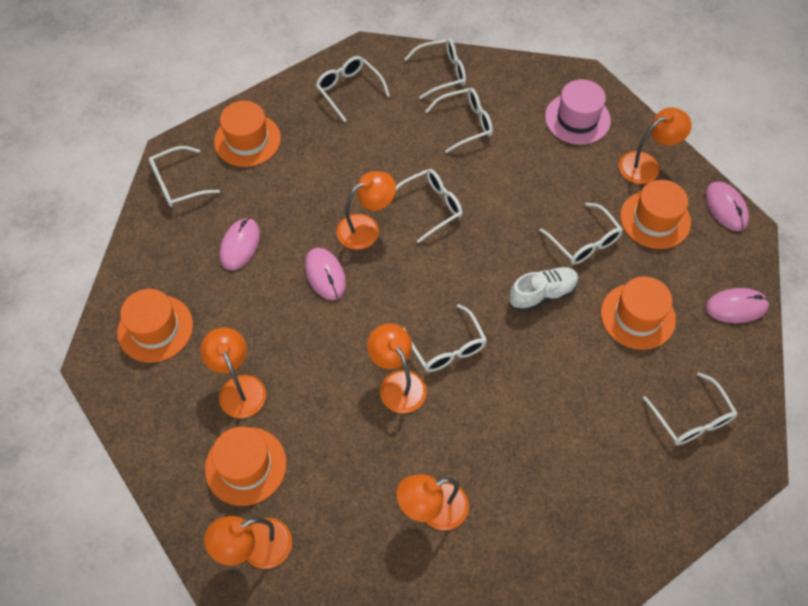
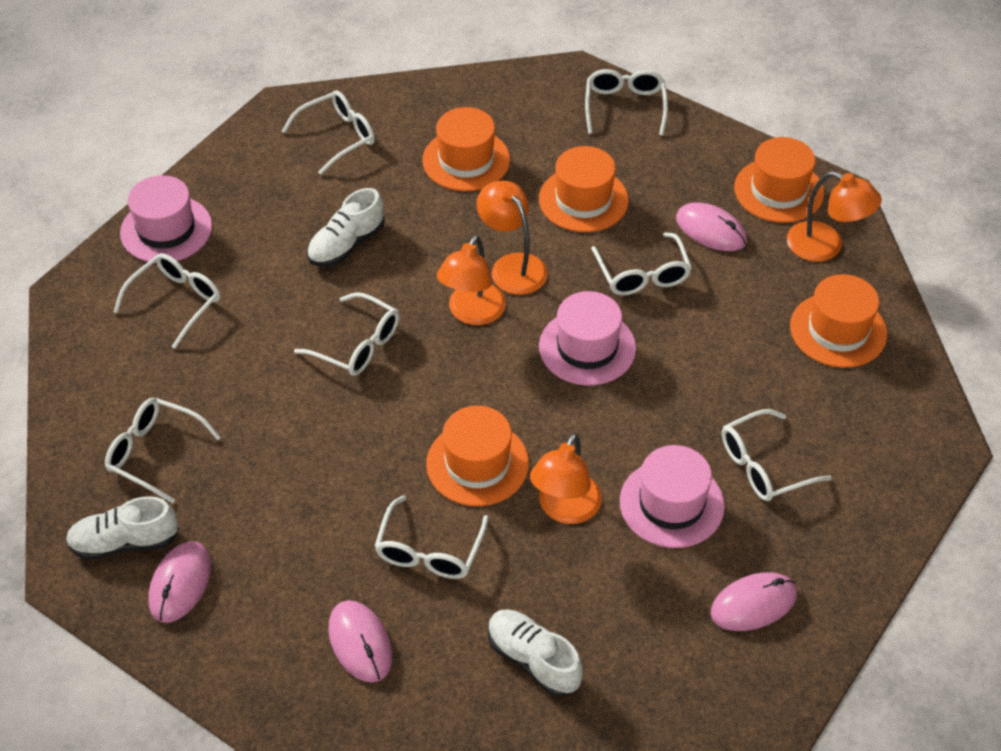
orange lamp: 6 -> 4
pink hat: 1 -> 3
white shoe: 1 -> 3

